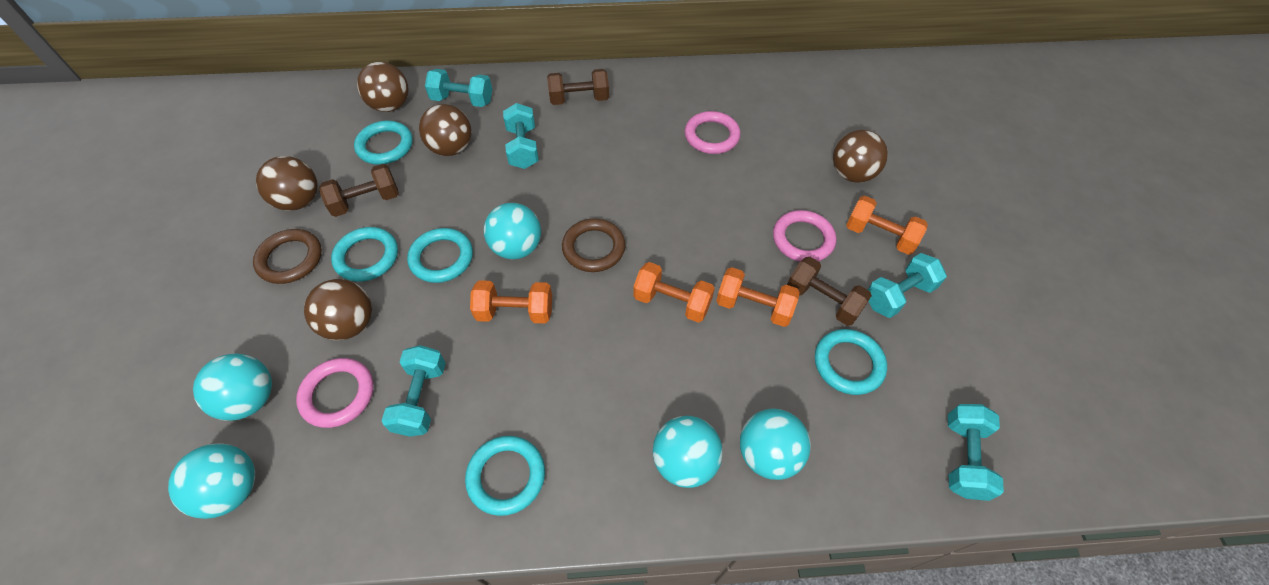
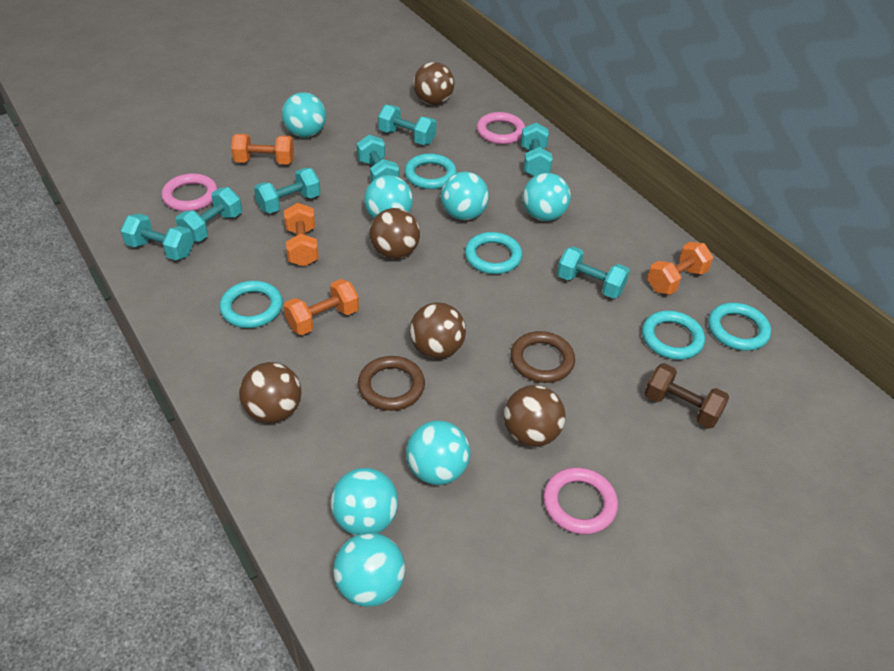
brown dumbbell: 3 -> 1
turquoise ball: 5 -> 7
turquoise dumbbell: 5 -> 7

